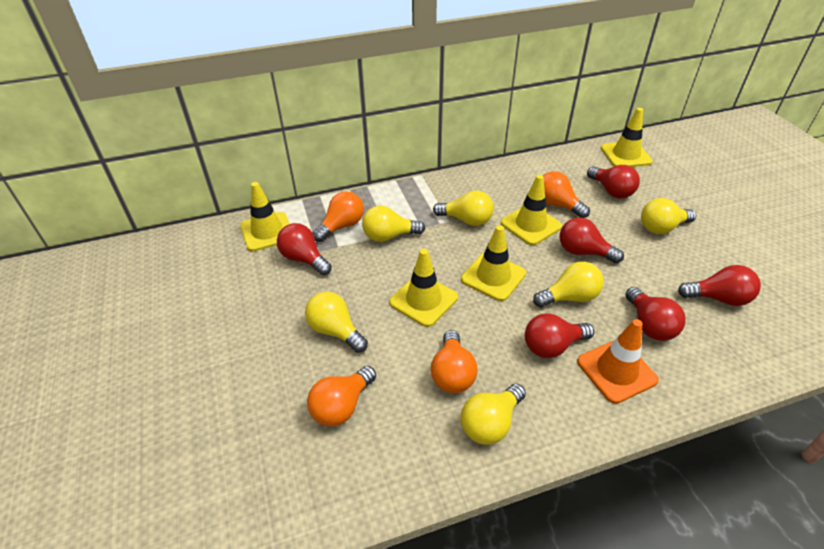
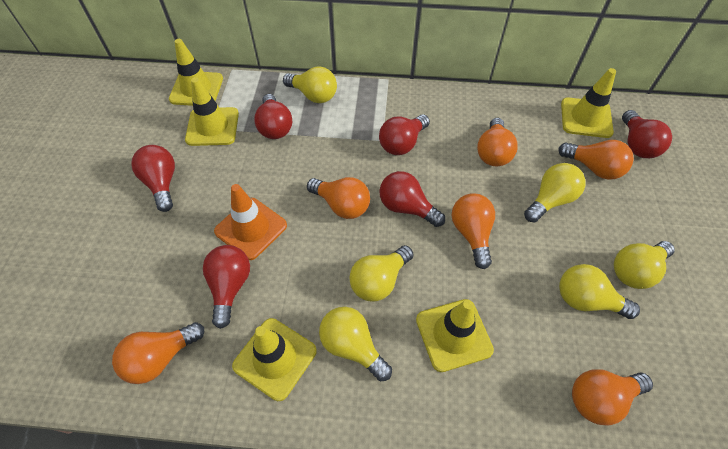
orange light bulb: 4 -> 6

